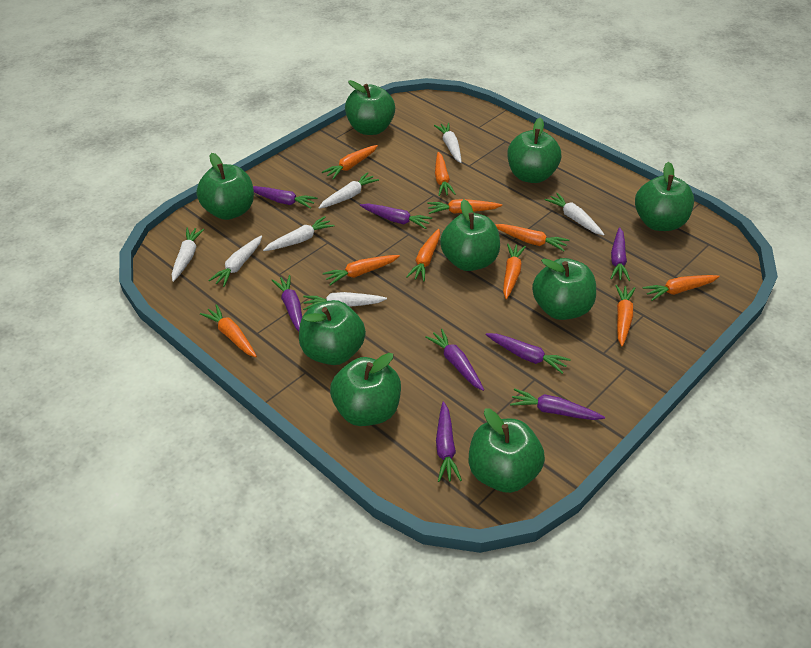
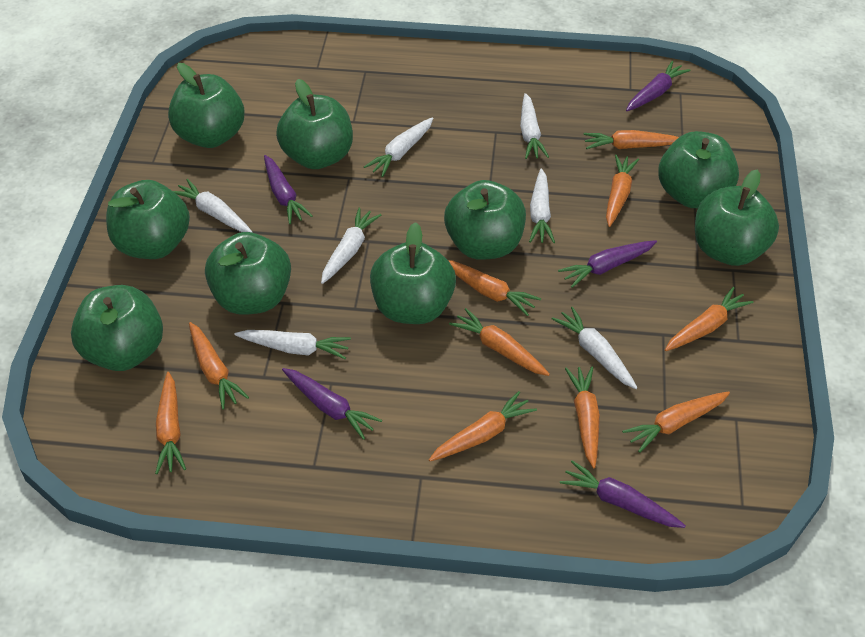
purple carrot: 8 -> 5

